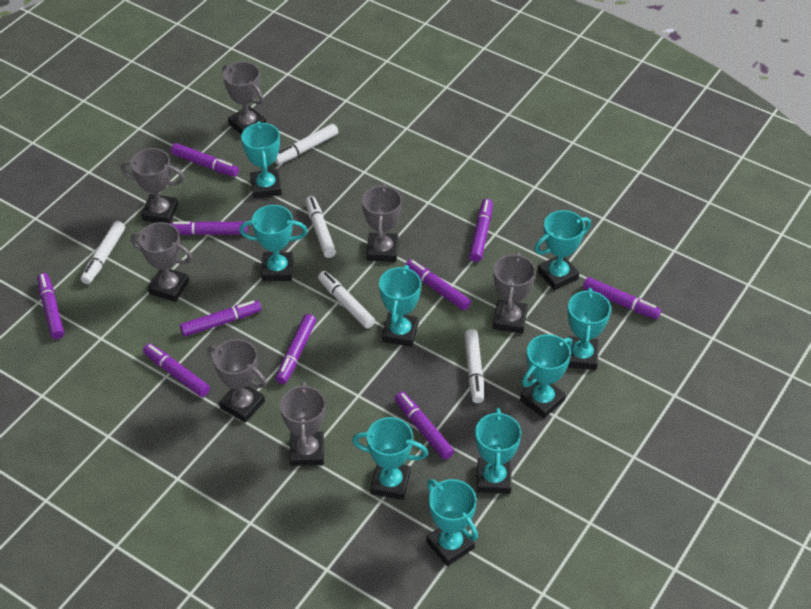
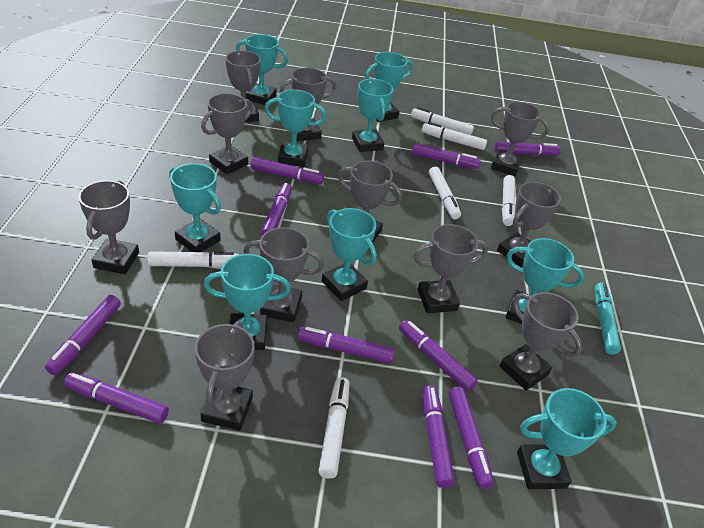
grey trophy: 7 -> 11
turquoise marker: 0 -> 1
white marker: 5 -> 6

